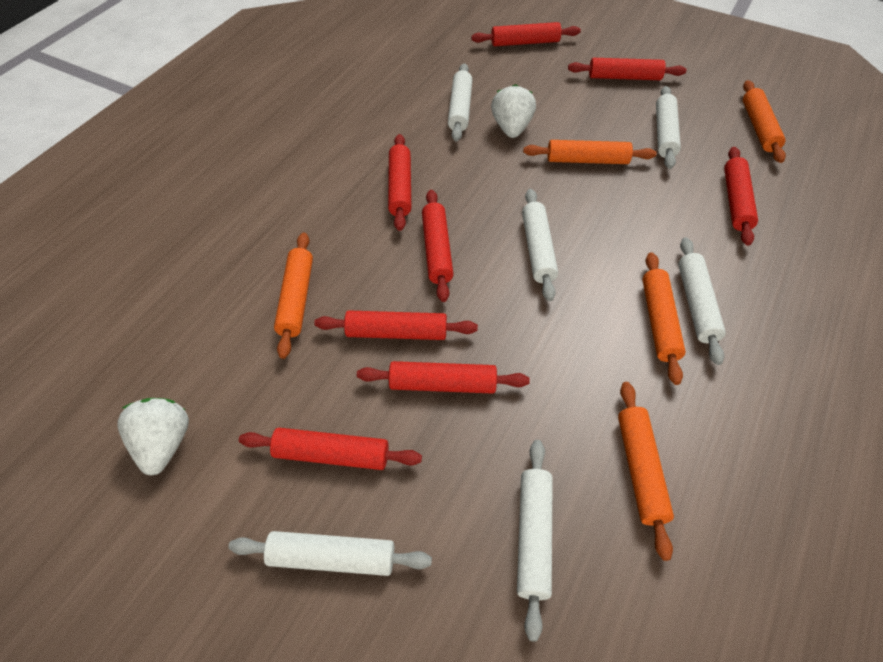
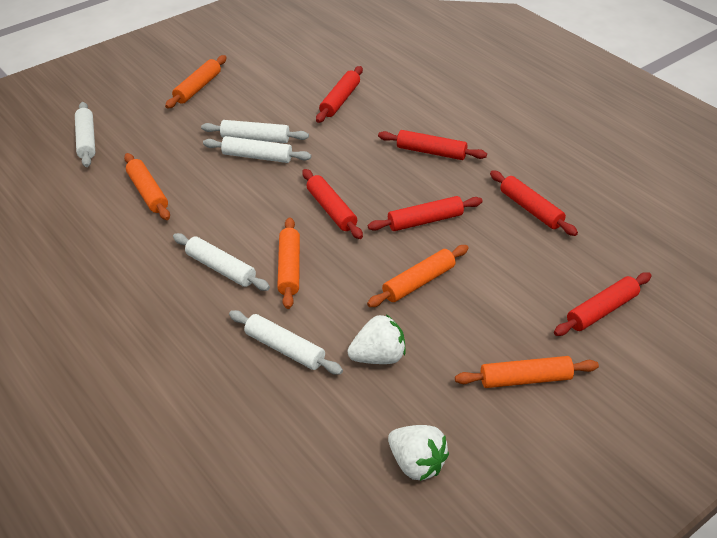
red rolling pin: 8 -> 6
white rolling pin: 6 -> 5

